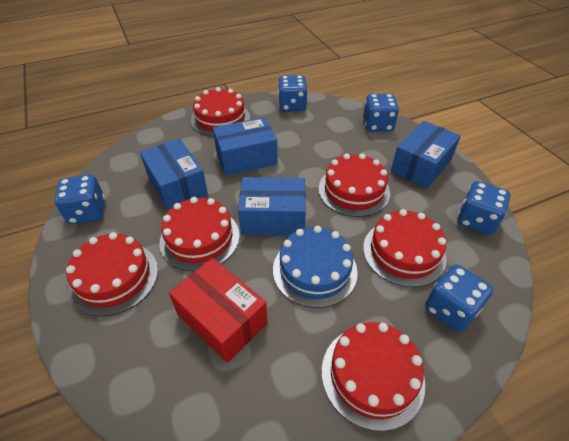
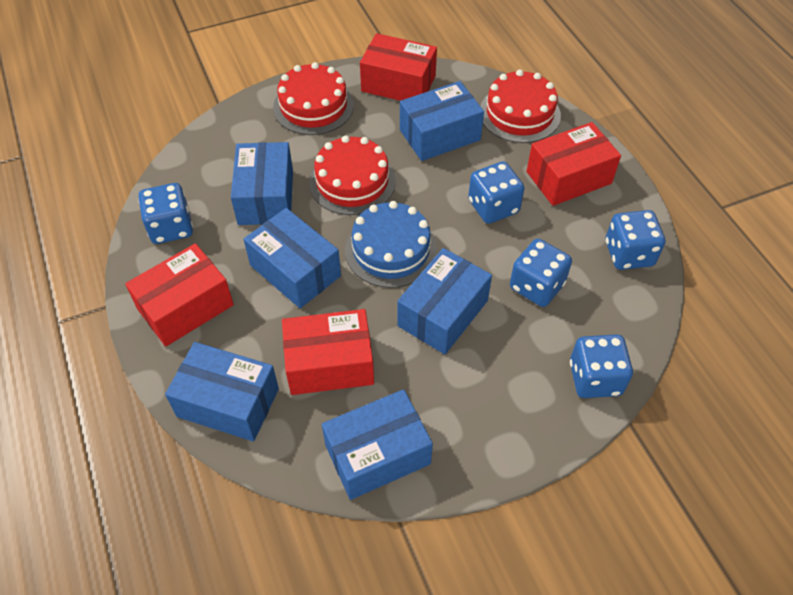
blue box: 4 -> 6
red box: 1 -> 4
red cake: 6 -> 3

